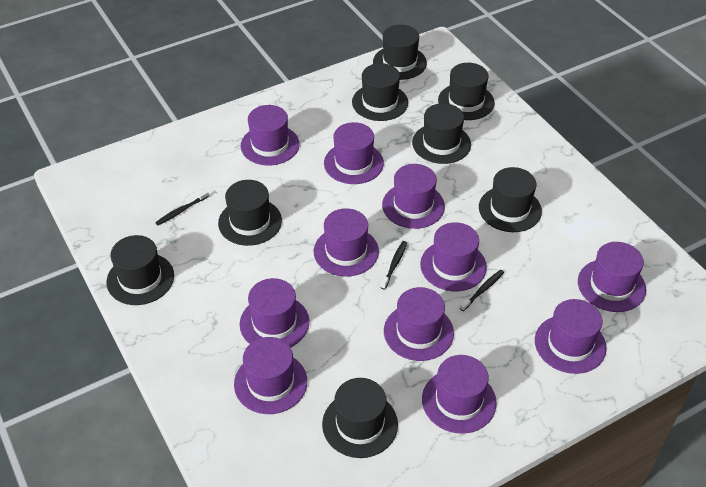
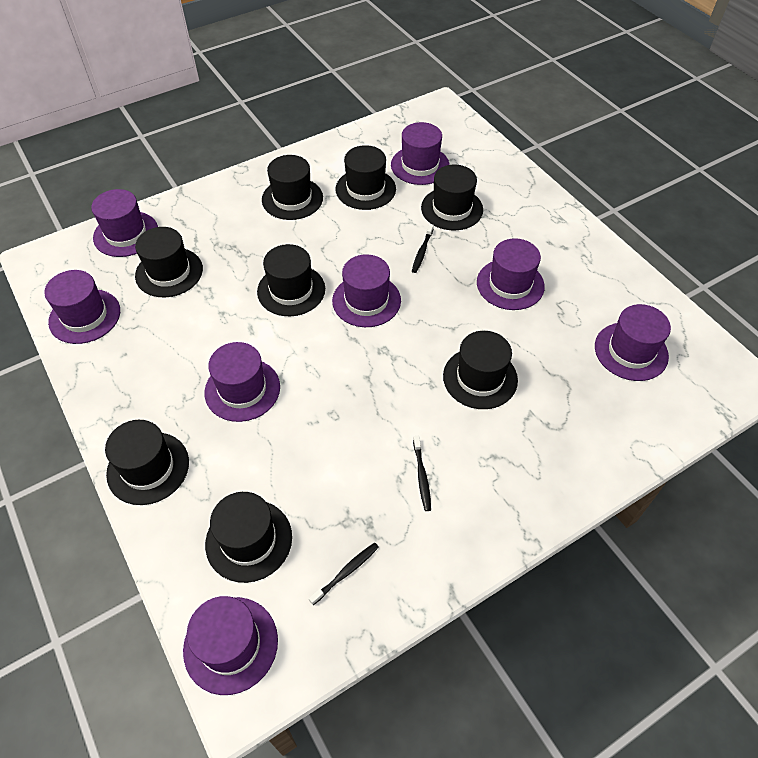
purple hat: 11 -> 8

